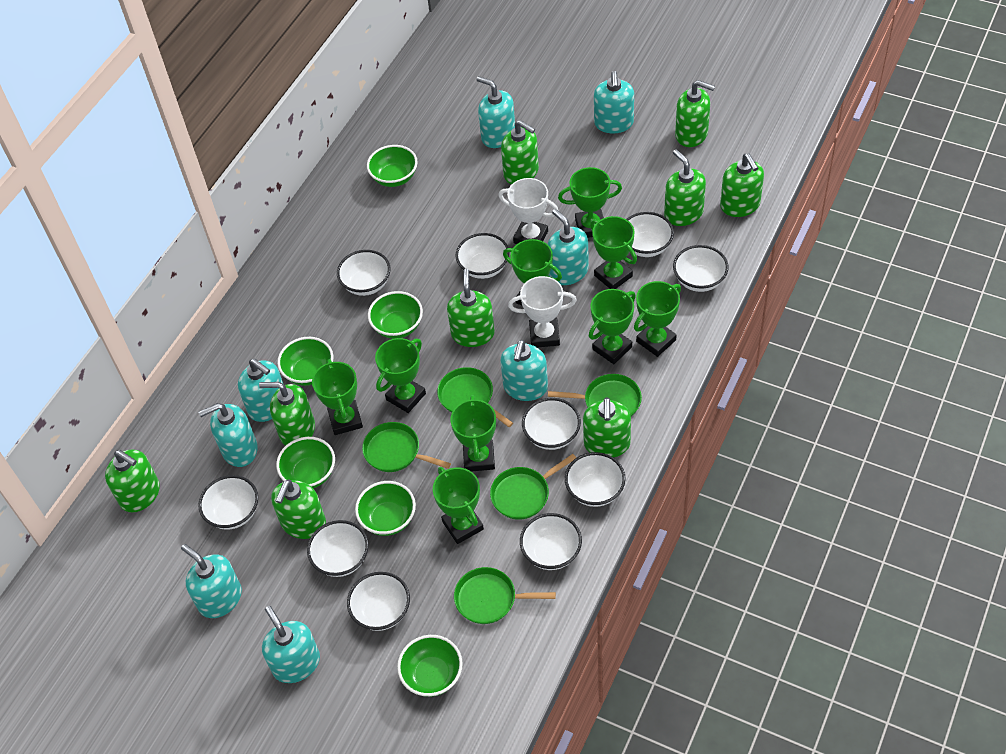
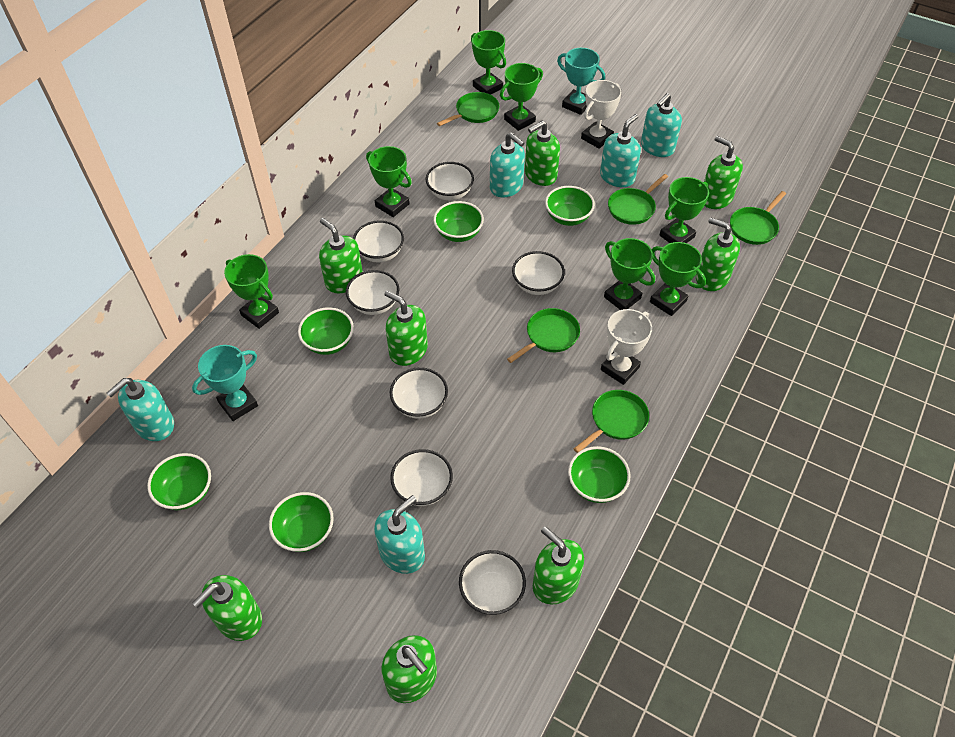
green soap dispenser: 9 -> 8
green trophy: 9 -> 7
turquoise soap dispenser: 8 -> 5
turquoise trophy: 0 -> 2
white bowl: 10 -> 7

